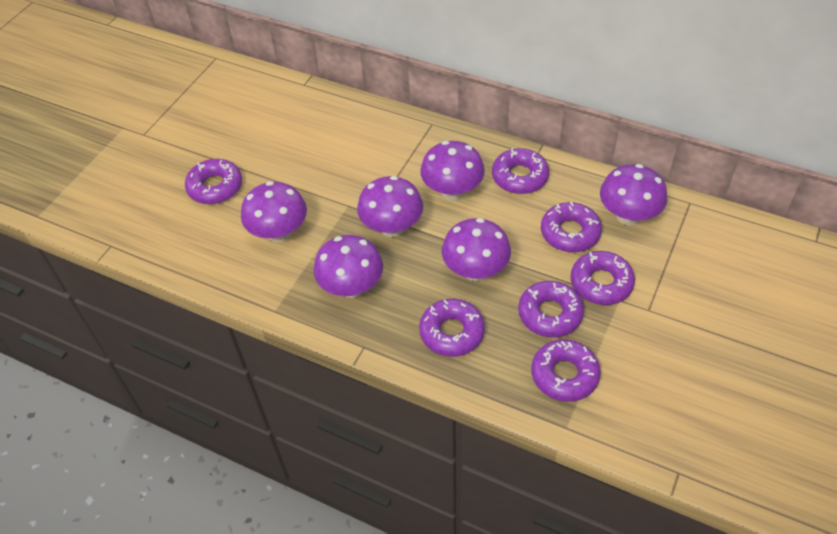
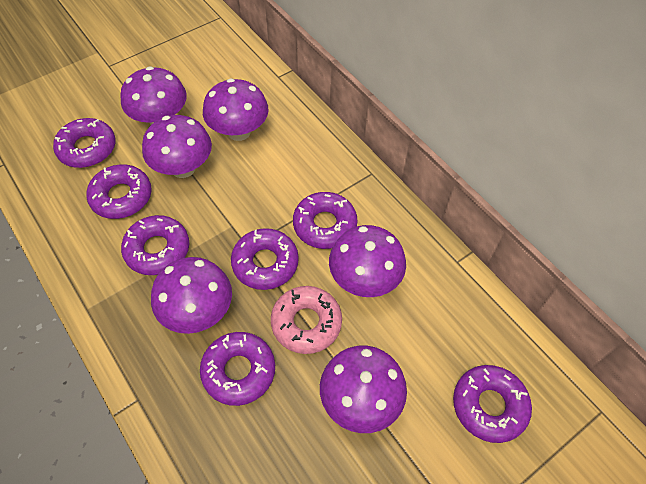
pink donut: 0 -> 1

